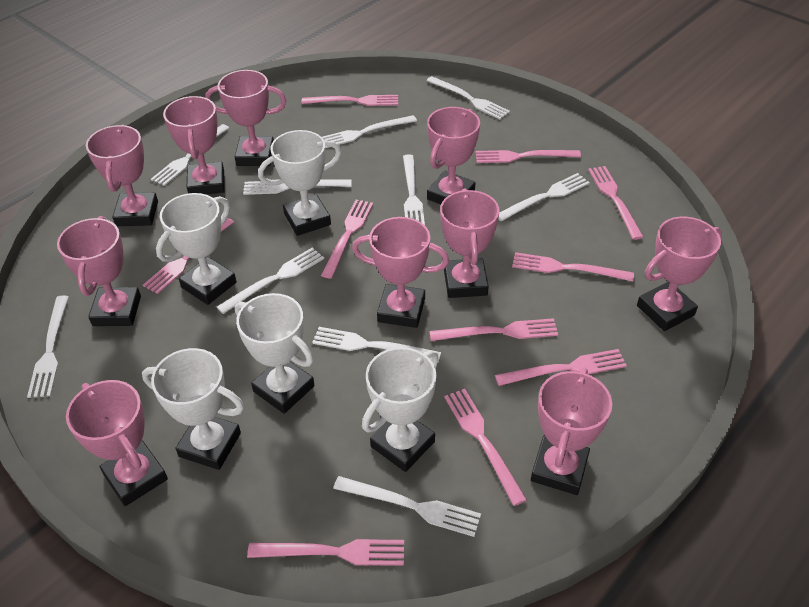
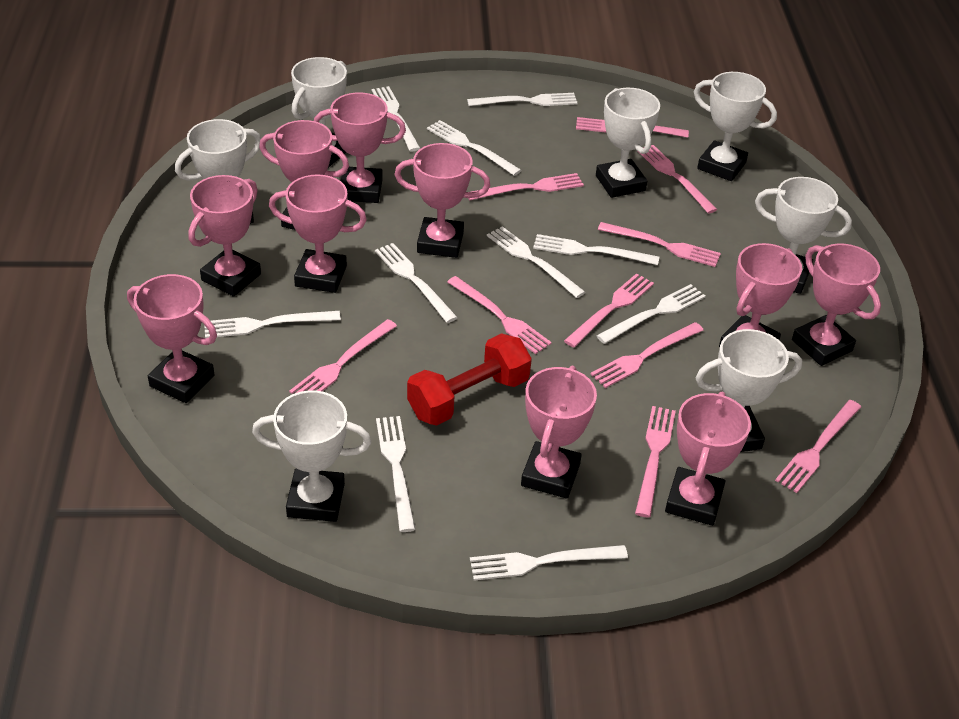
red dumbbell: 0 -> 1
white trophy: 5 -> 7

